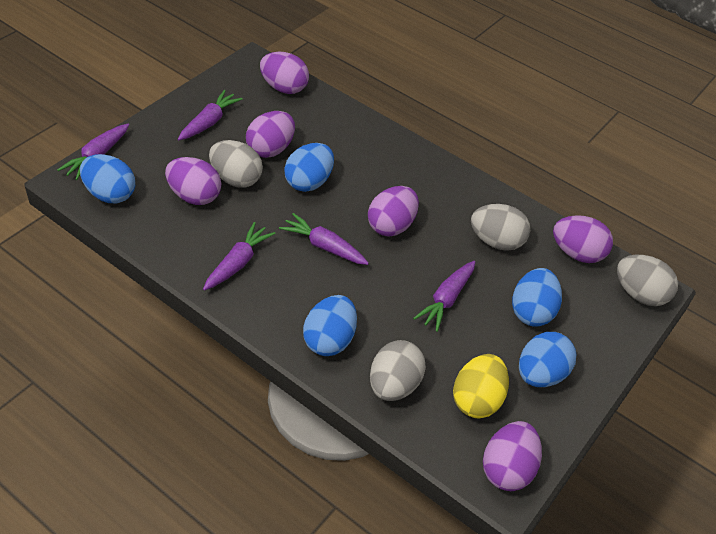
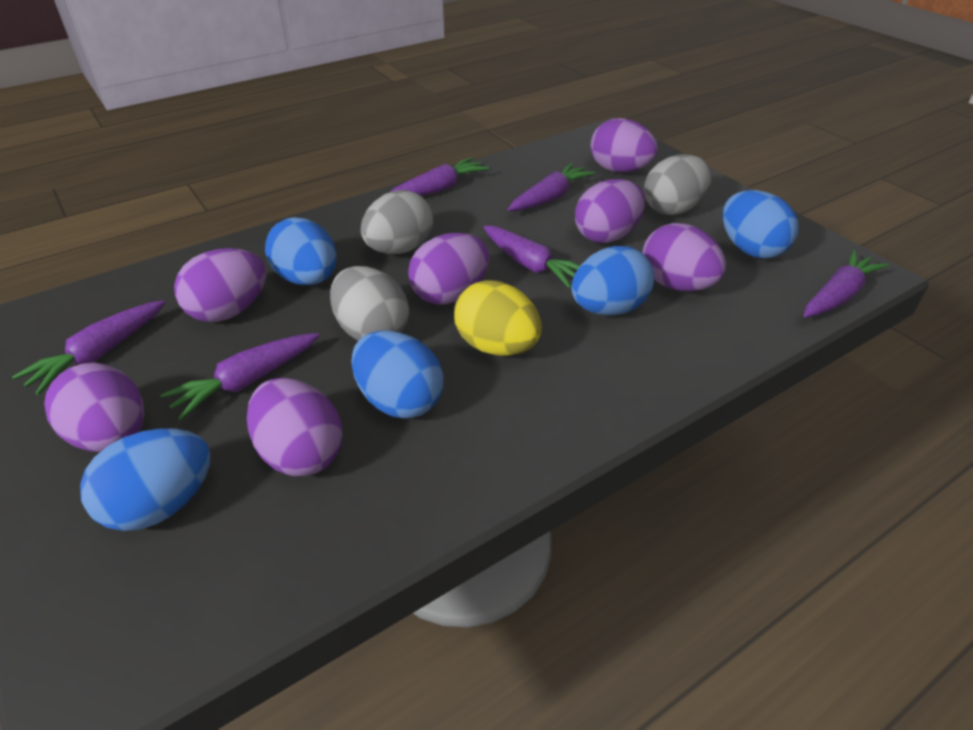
grey egg: 4 -> 3
purple carrot: 5 -> 6
purple egg: 6 -> 7

